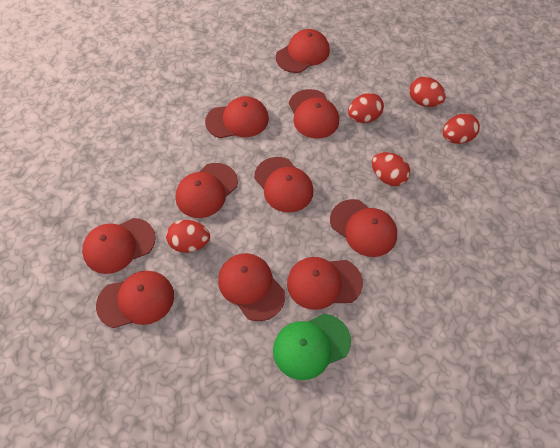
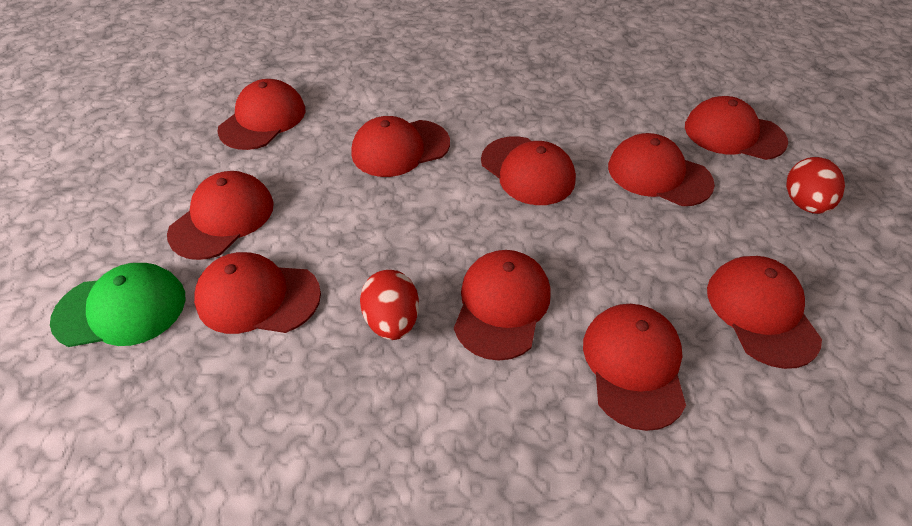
red egg: 5 -> 2

